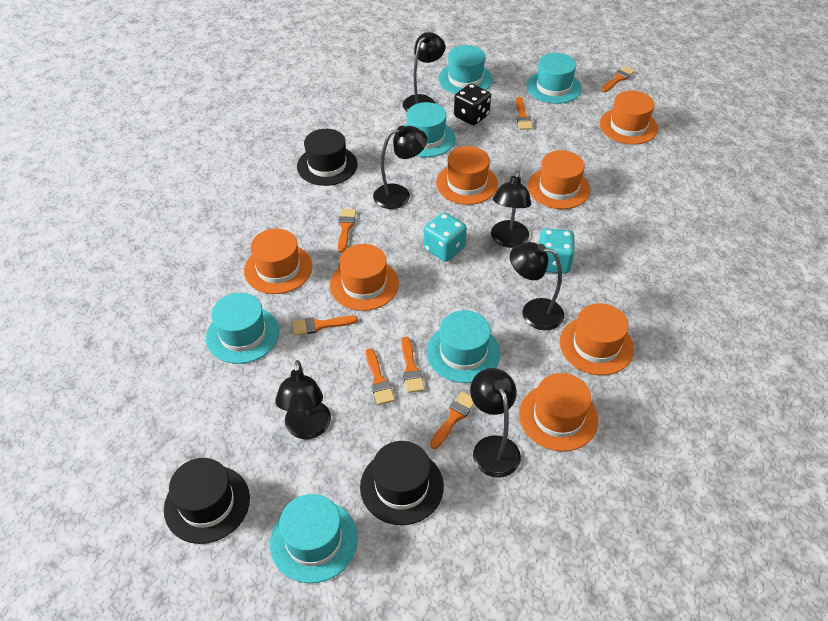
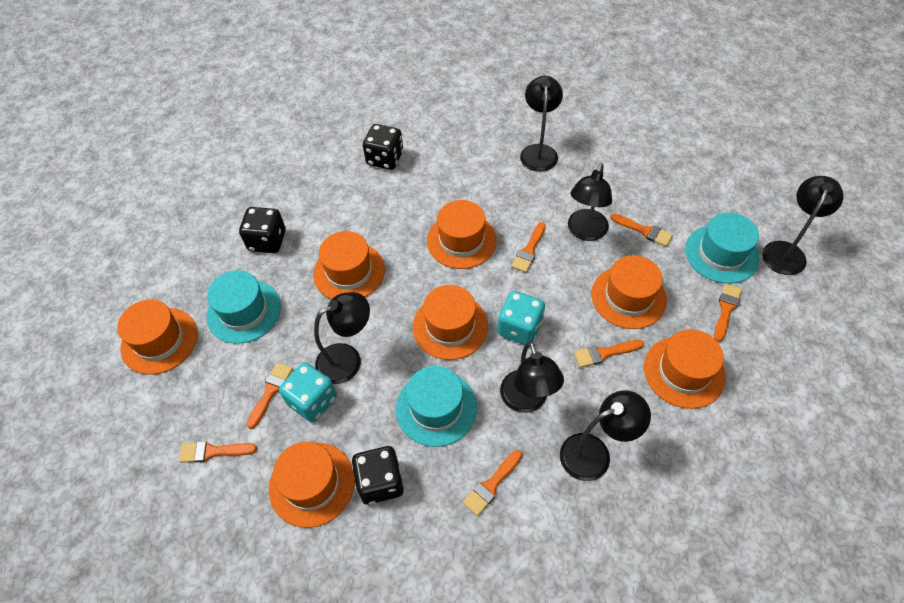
black dice: 1 -> 3
black hat: 3 -> 0
turquoise hat: 6 -> 3

